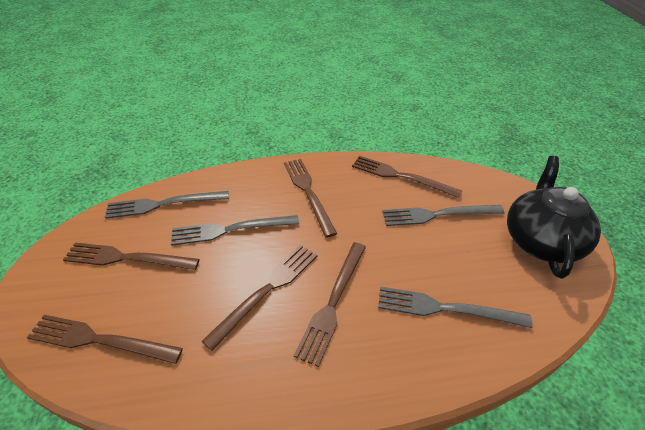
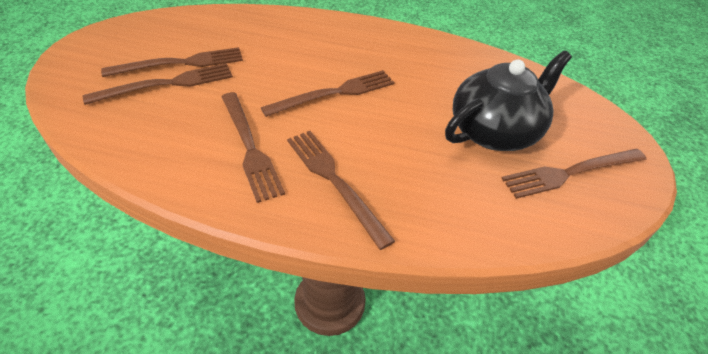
grey fork: 4 -> 0

